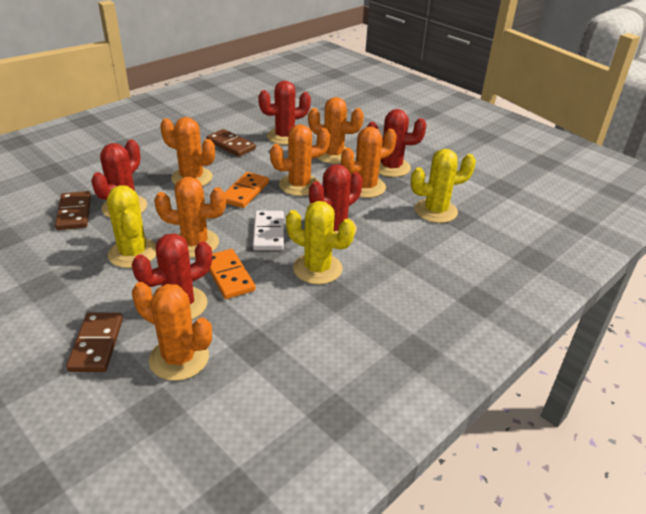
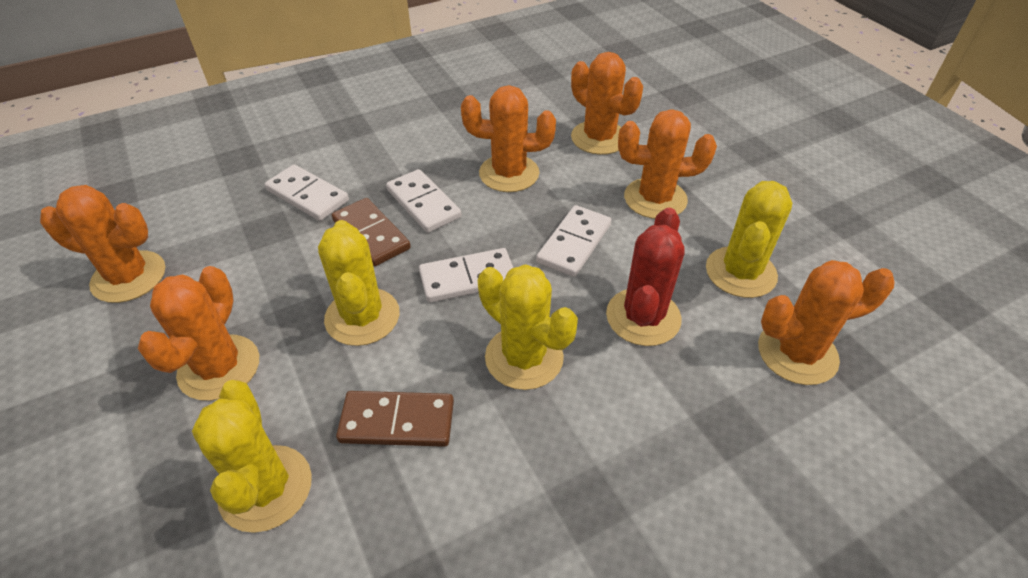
brown domino: 3 -> 2
orange domino: 2 -> 0
red cactus: 5 -> 1
white domino: 1 -> 4
yellow cactus: 3 -> 4

